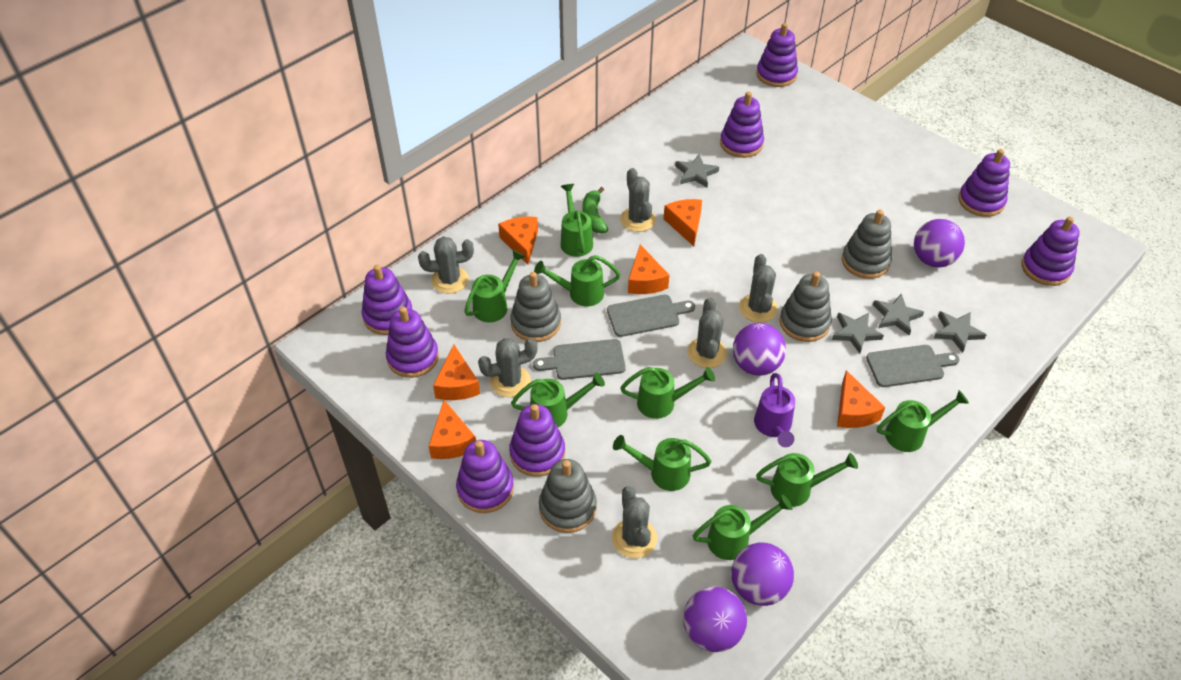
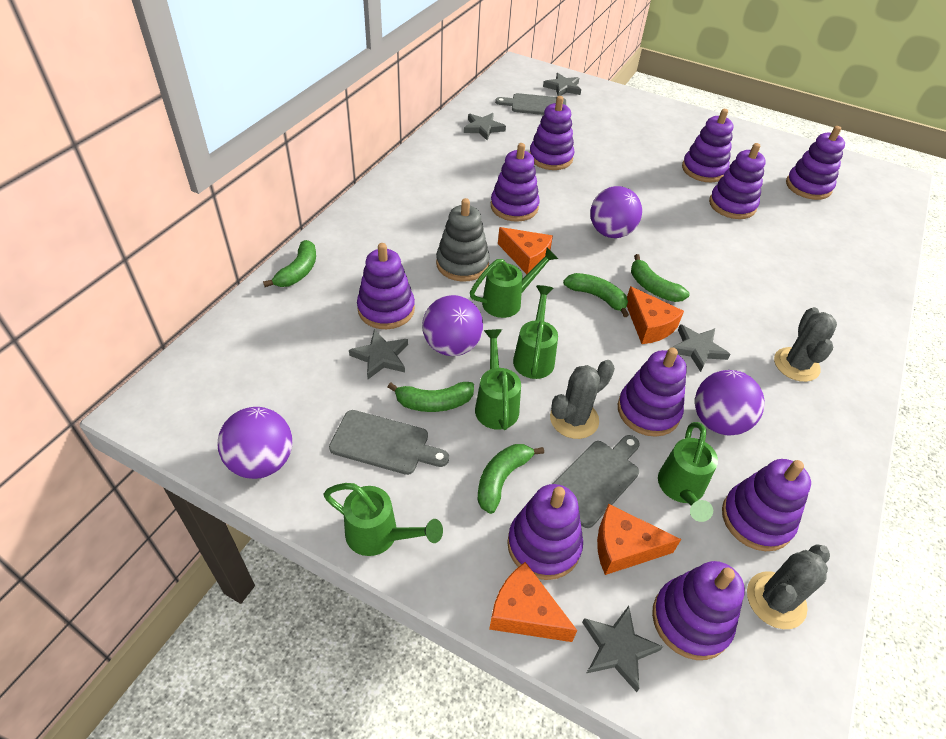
green banana: 1 -> 5
green watering can: 9 -> 5
grey cactus: 6 -> 3
grey stacking toy: 4 -> 1
grey star: 4 -> 5
orange cheese: 6 -> 4
purple stacking toy: 8 -> 10
purple watering can: 1 -> 0

